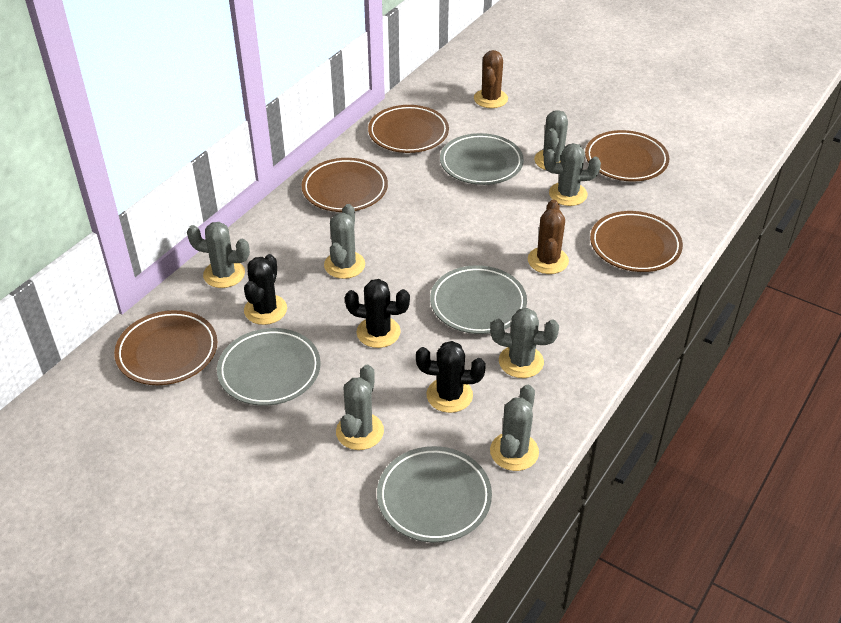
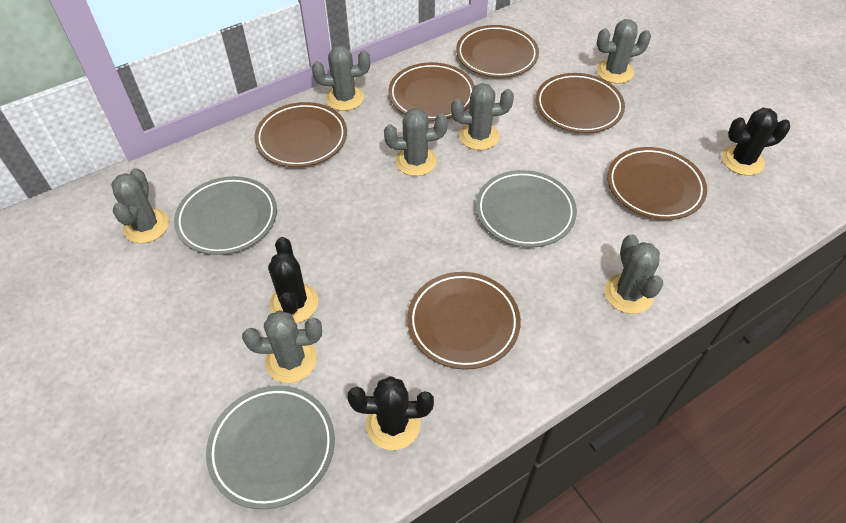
brown cactus: 2 -> 0
brown plate: 5 -> 6
grey plate: 4 -> 3

